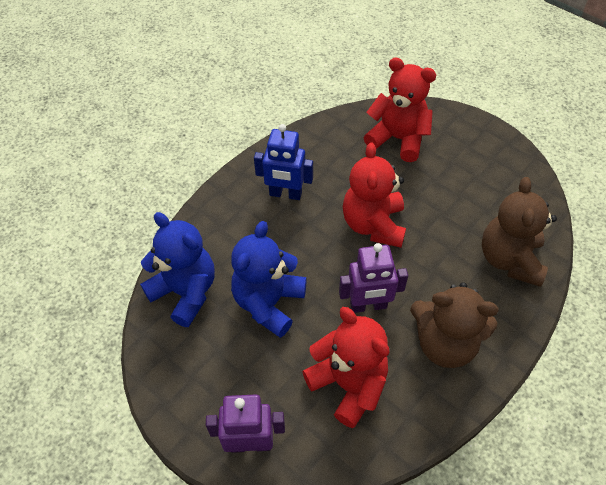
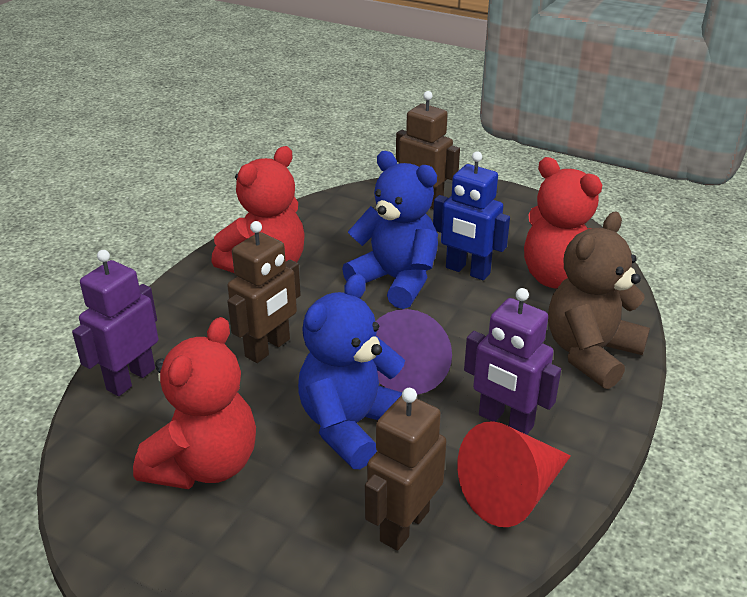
brown robot: 0 -> 3
brown teddy bear: 2 -> 1
purple cone: 0 -> 1
red cone: 0 -> 1

